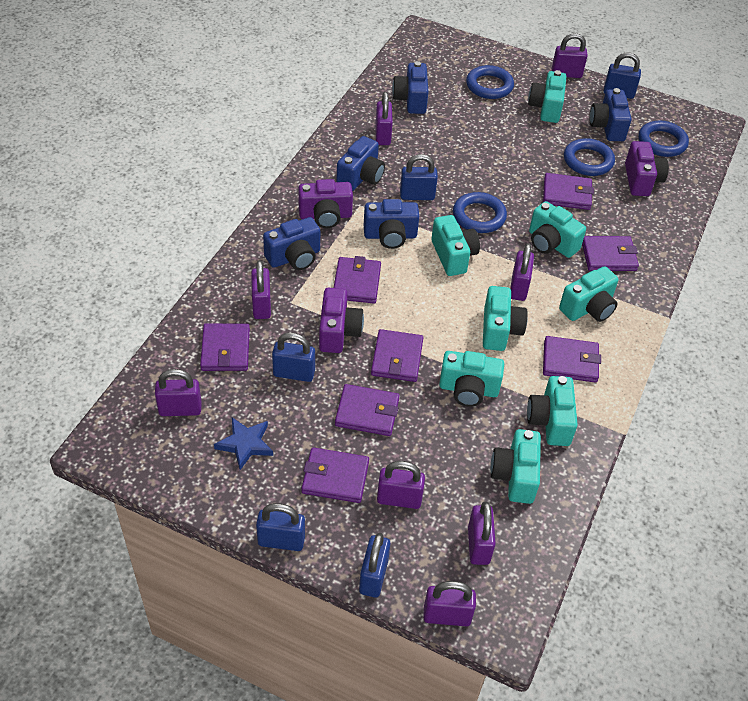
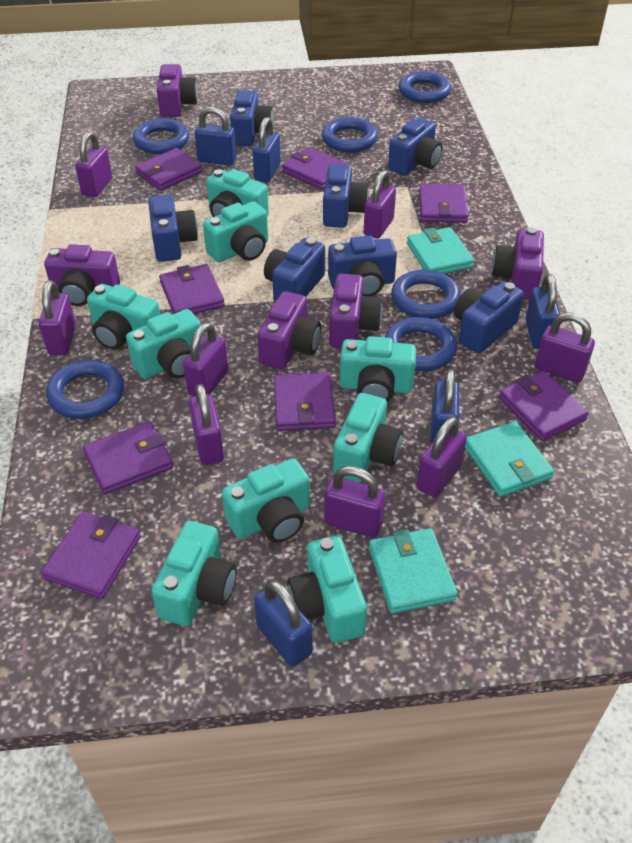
blue camera: 5 -> 7
blue ring: 4 -> 6
blue star: 1 -> 0
purple camera: 3 -> 5
turquoise camera: 8 -> 9
turquoise wallet: 0 -> 3

